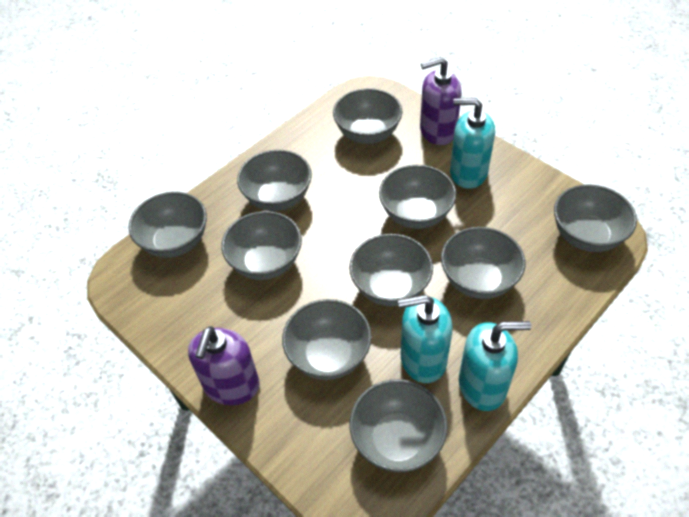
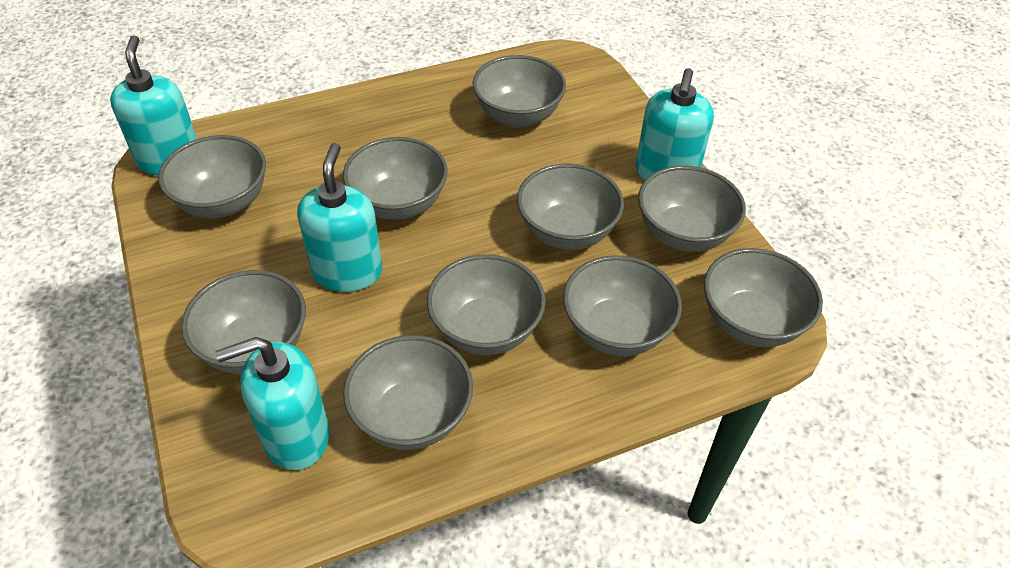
purple soap dispenser: 2 -> 0
turquoise soap dispenser: 3 -> 4

